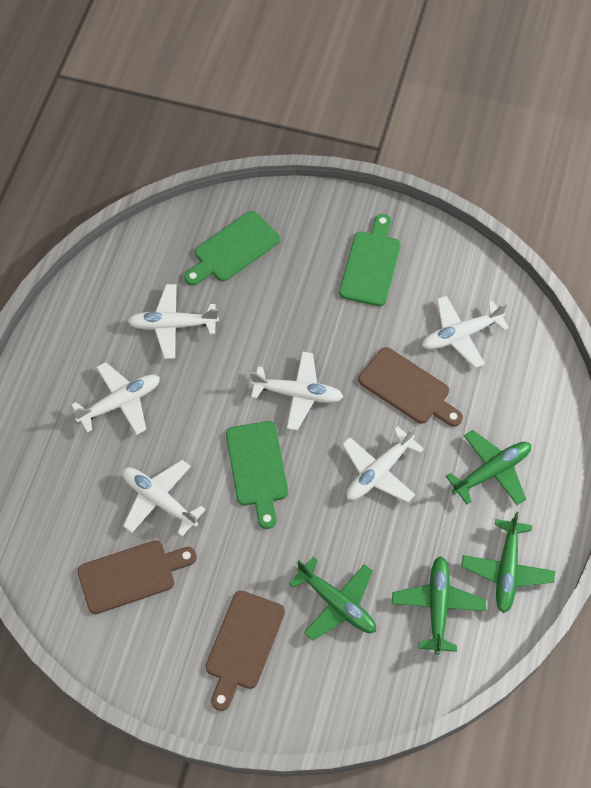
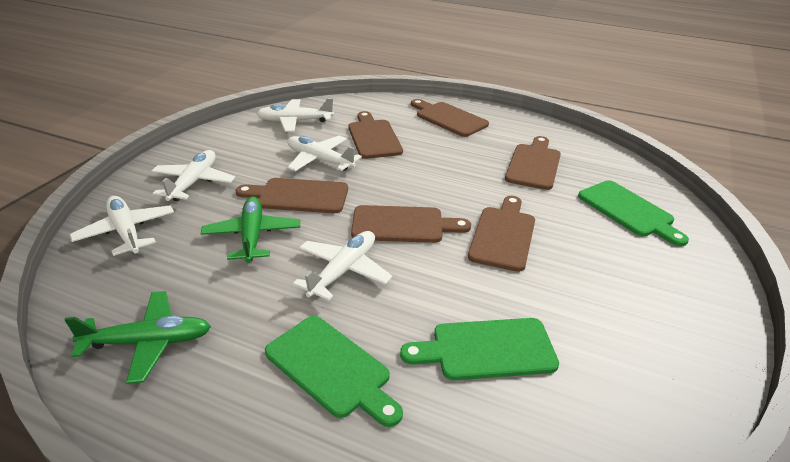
brown cutting board: 3 -> 6
green plane: 4 -> 2
white plane: 6 -> 5

